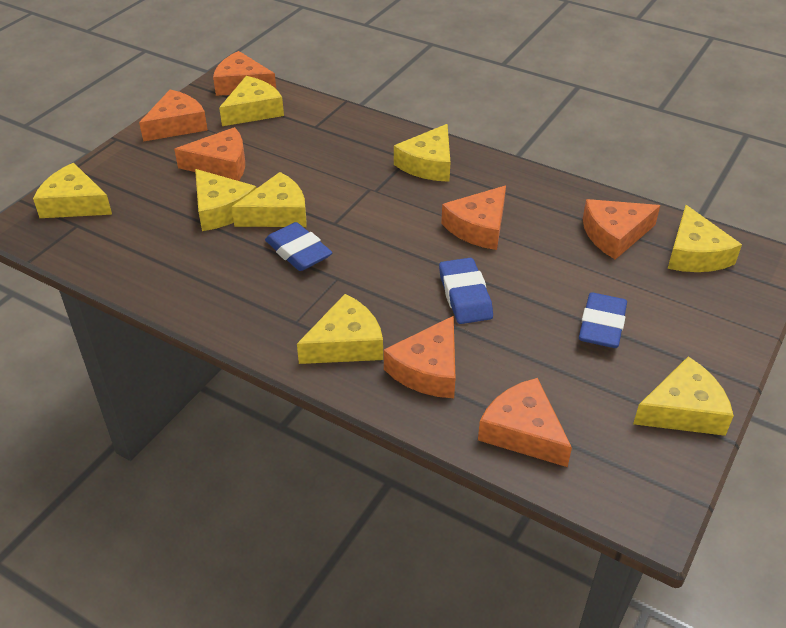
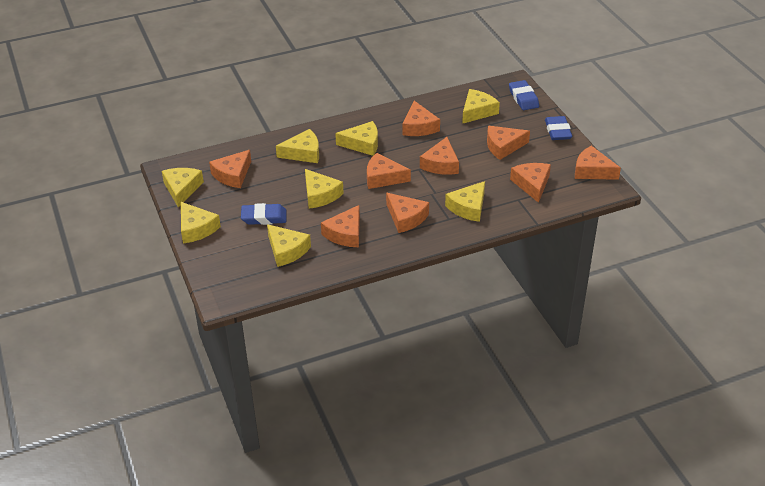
orange cheese: 7 -> 9

